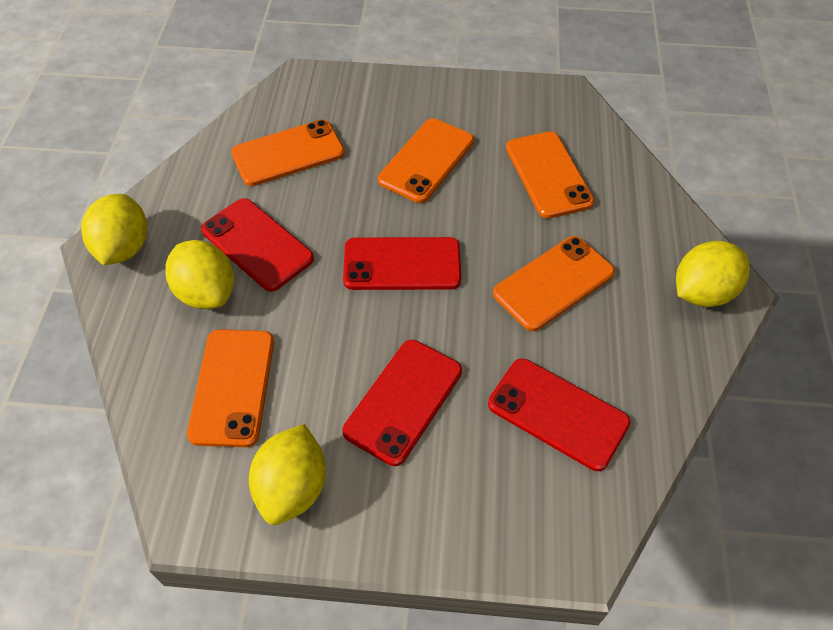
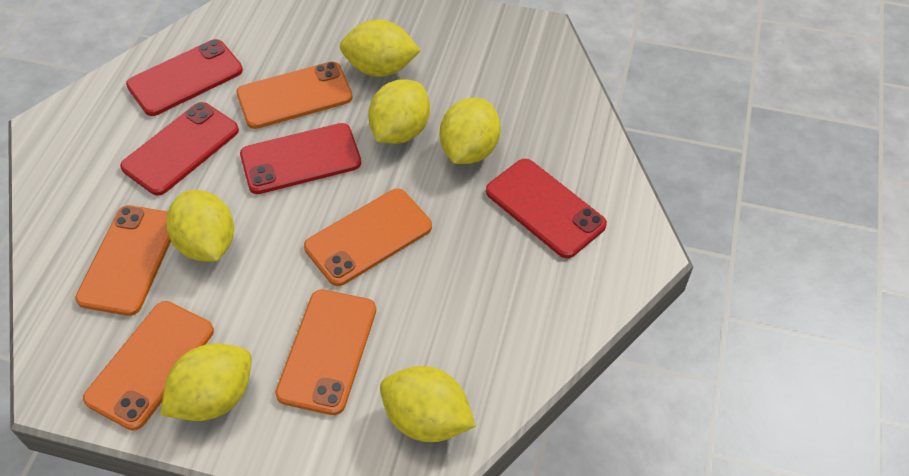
yellow lemon: 4 -> 6

